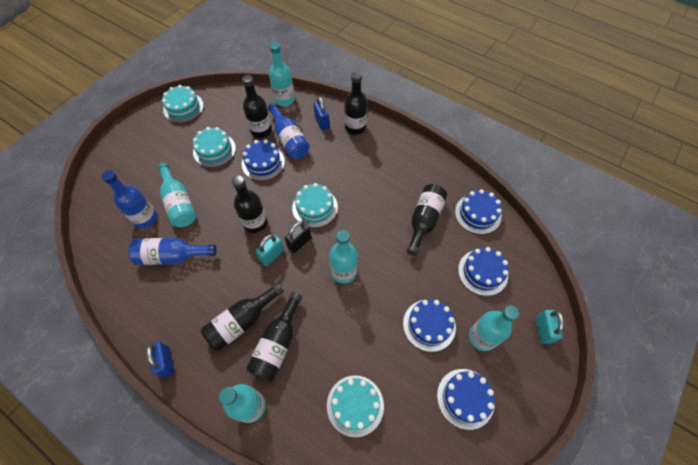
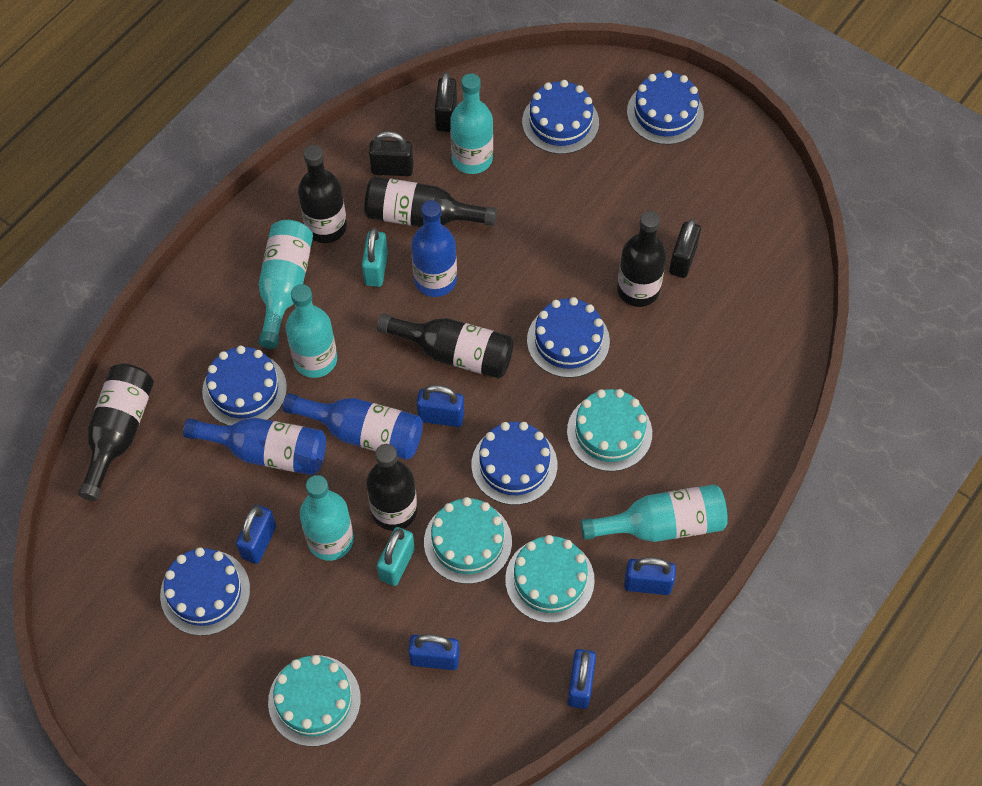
black padlock: 1 -> 3
blue cake: 5 -> 6
blue padlock: 2 -> 5

